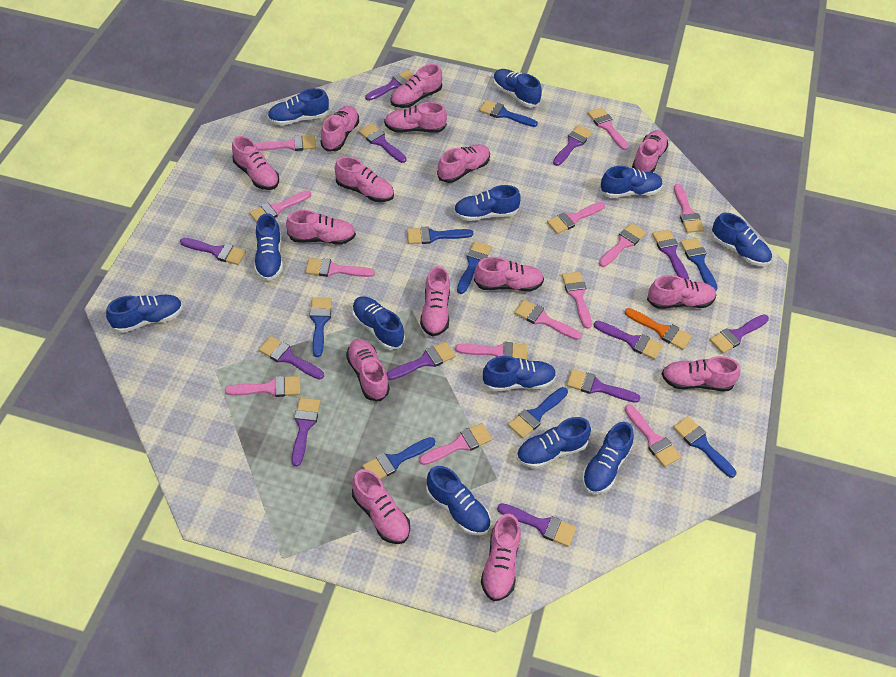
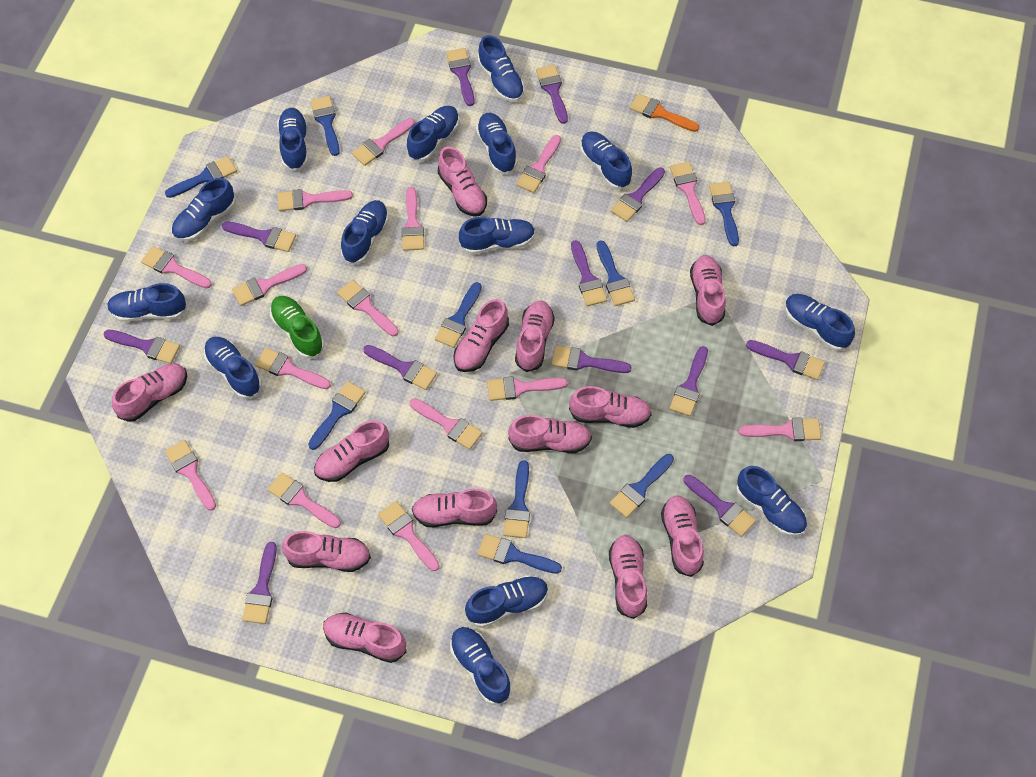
blue brush: 8 -> 9
blue shoe: 12 -> 14
green shoe: 0 -> 1
pink brush: 13 -> 15
pink shoe: 15 -> 13

